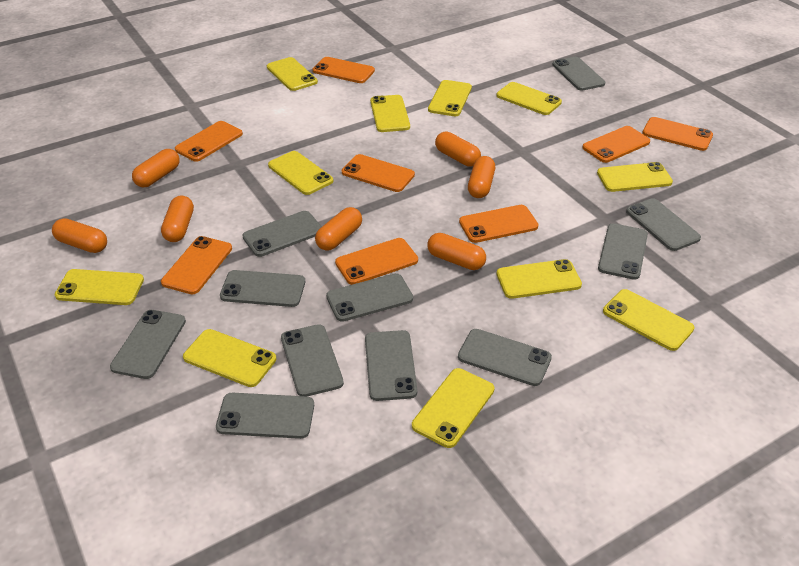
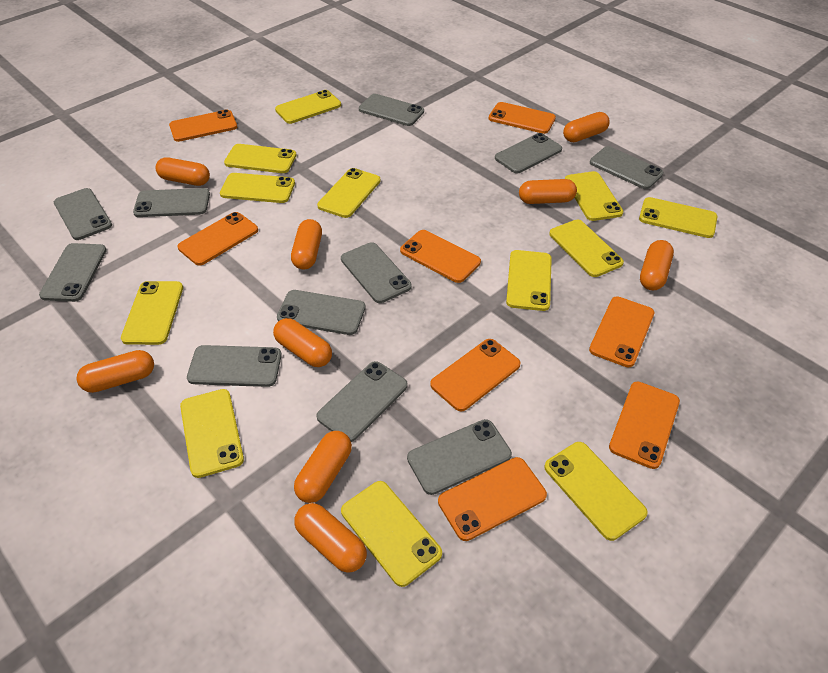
orange capsule: 7 -> 9
yellow phone: 11 -> 12

